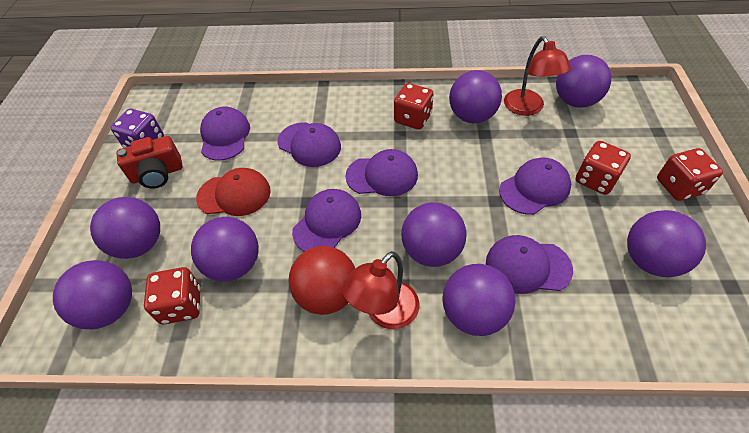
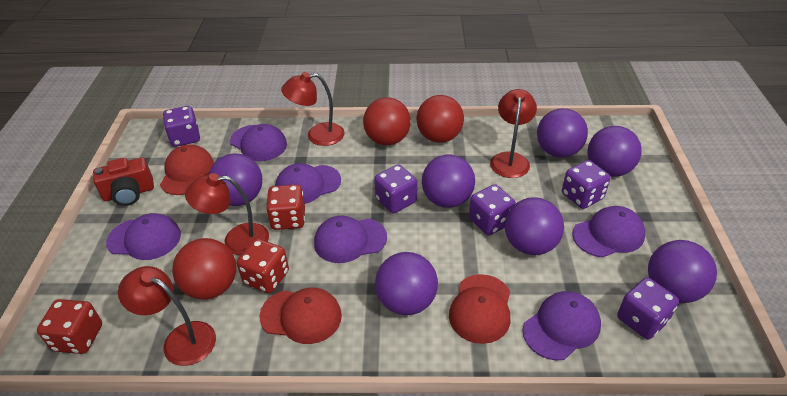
purple ball: 8 -> 7
purple dice: 1 -> 5
red ball: 1 -> 3
red cap: 1 -> 3
red dice: 4 -> 3
red lamp: 2 -> 4

